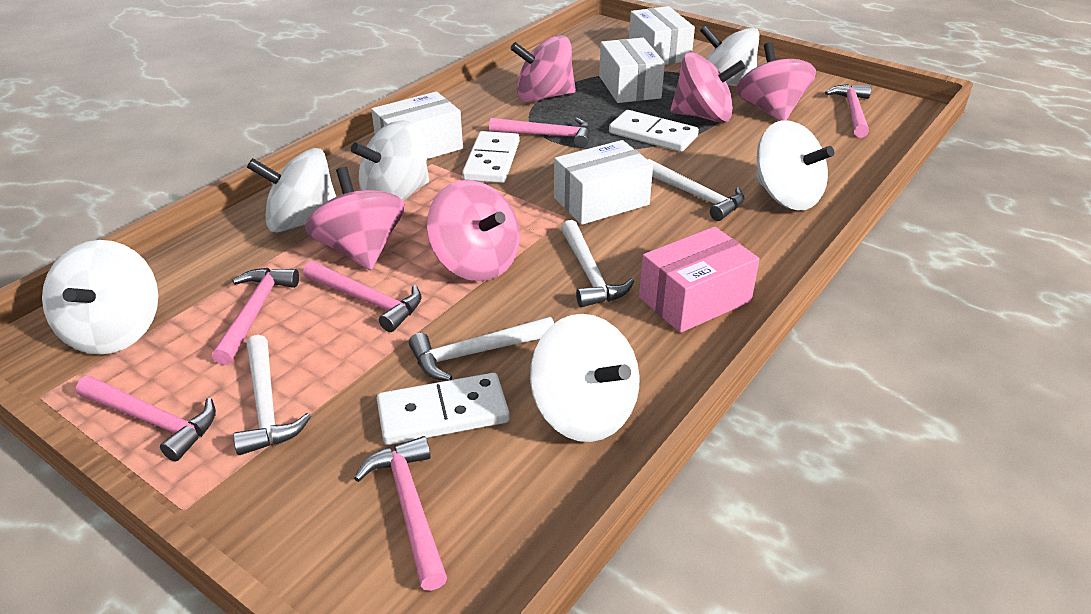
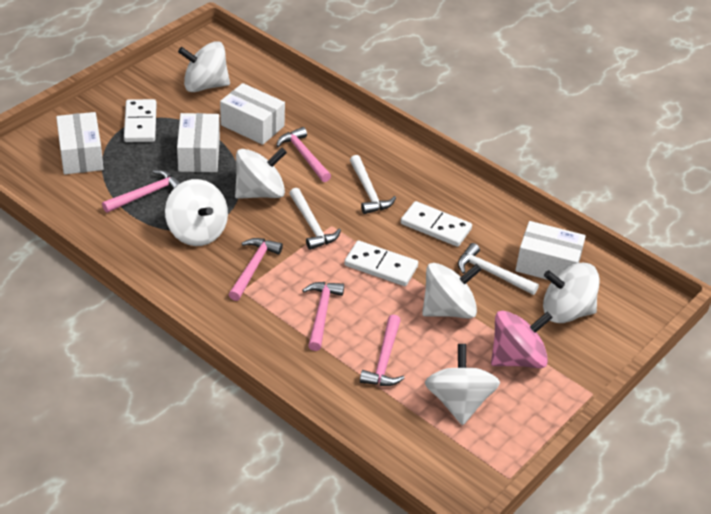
pink box: 1 -> 0
pink hammer: 6 -> 5
pink spinning top: 5 -> 1
white hammer: 4 -> 3

